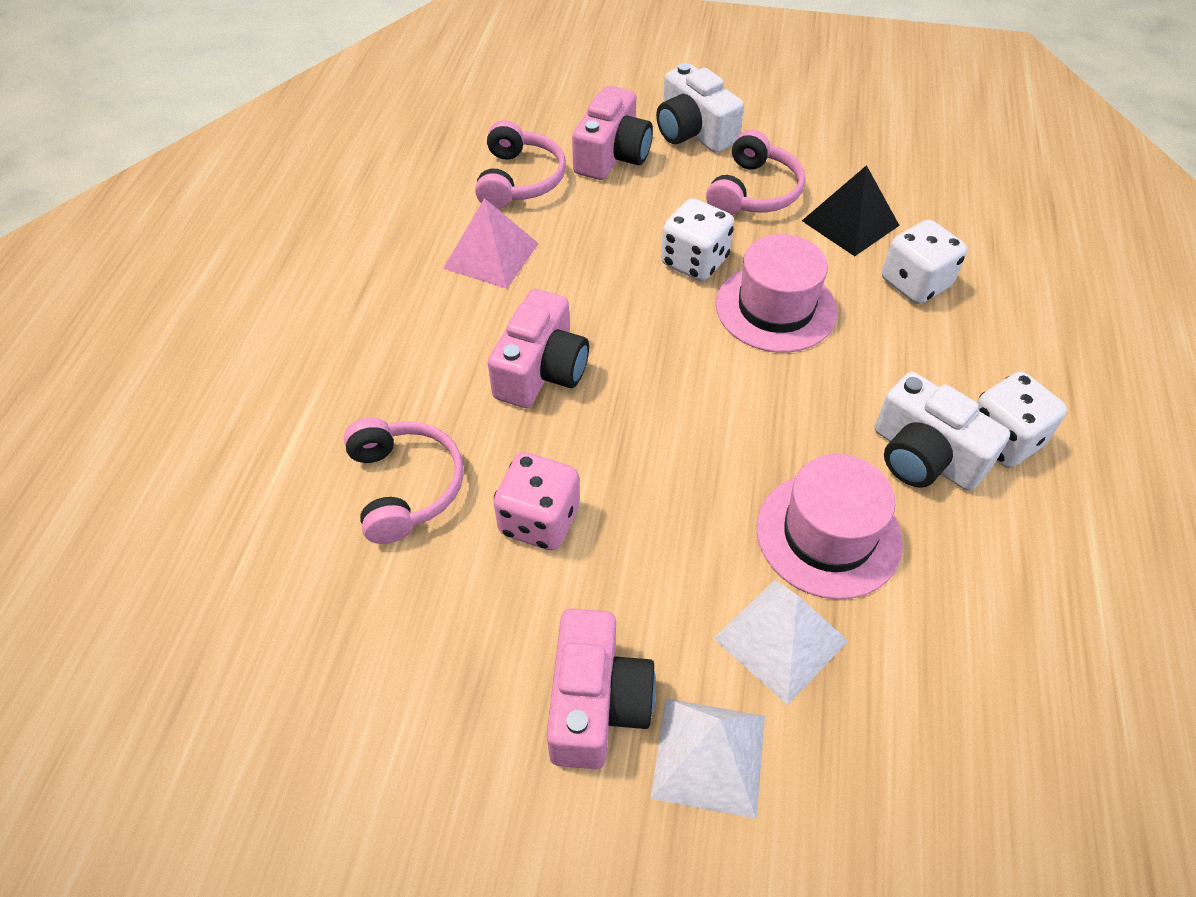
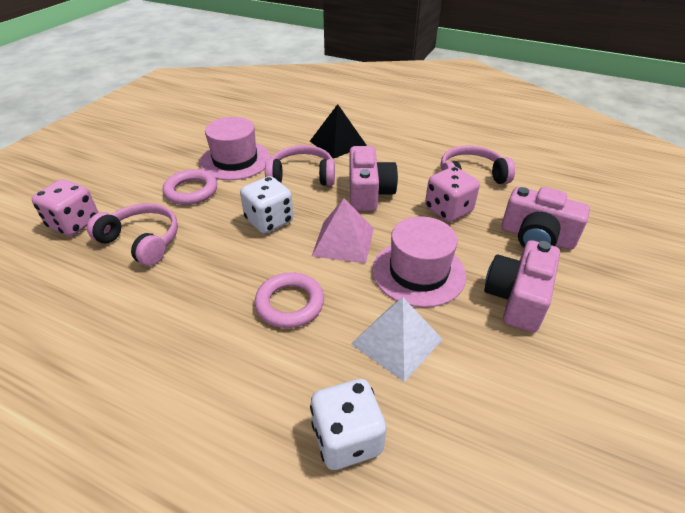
pink dice: 1 -> 2
pink ring: 0 -> 2
white camera: 2 -> 0
white dice: 3 -> 2
white pyramid: 2 -> 1

